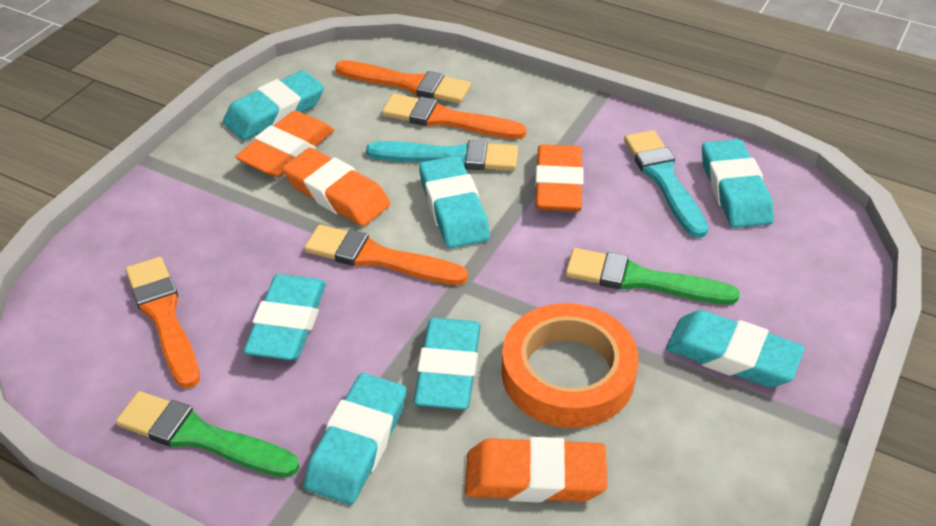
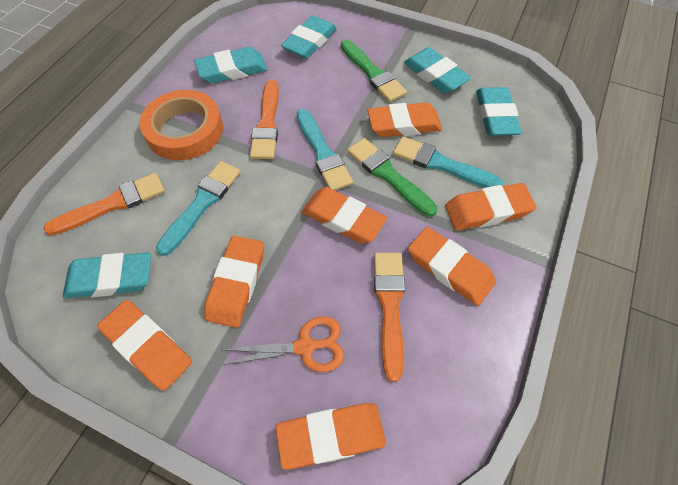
orange brush: 4 -> 3
orange eraser: 4 -> 7
orange scissors: 0 -> 1
turquoise brush: 2 -> 3
turquoise eraser: 7 -> 5

